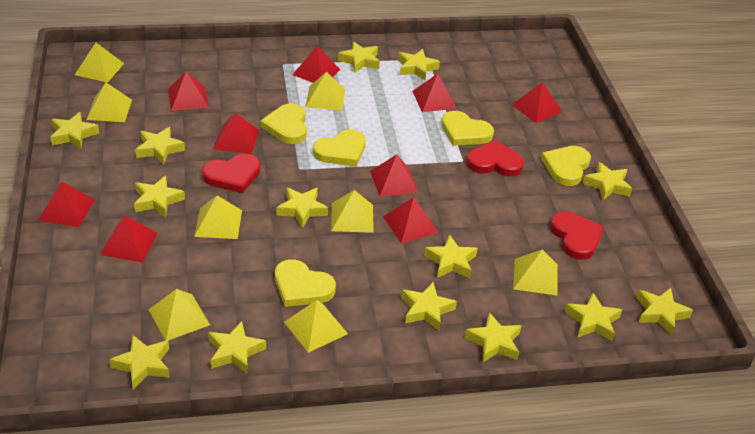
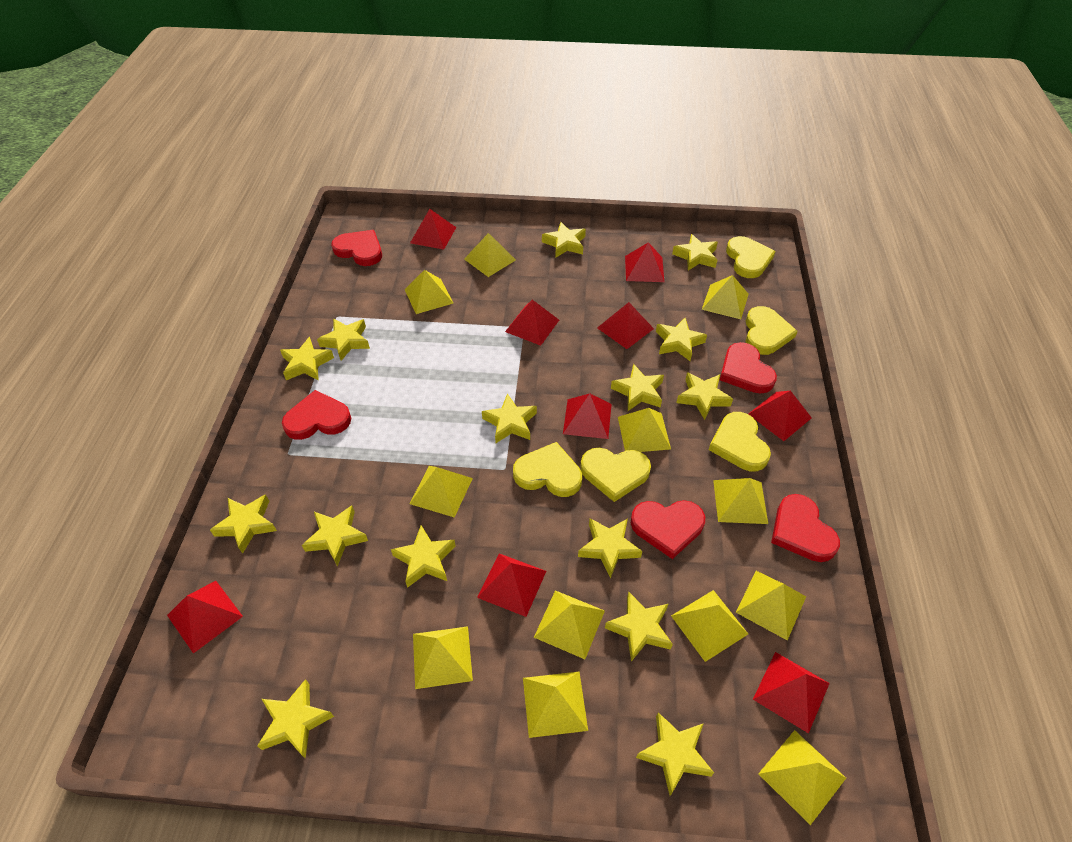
red heart: 3 -> 5
yellow pyramid: 8 -> 12
yellow star: 14 -> 15

